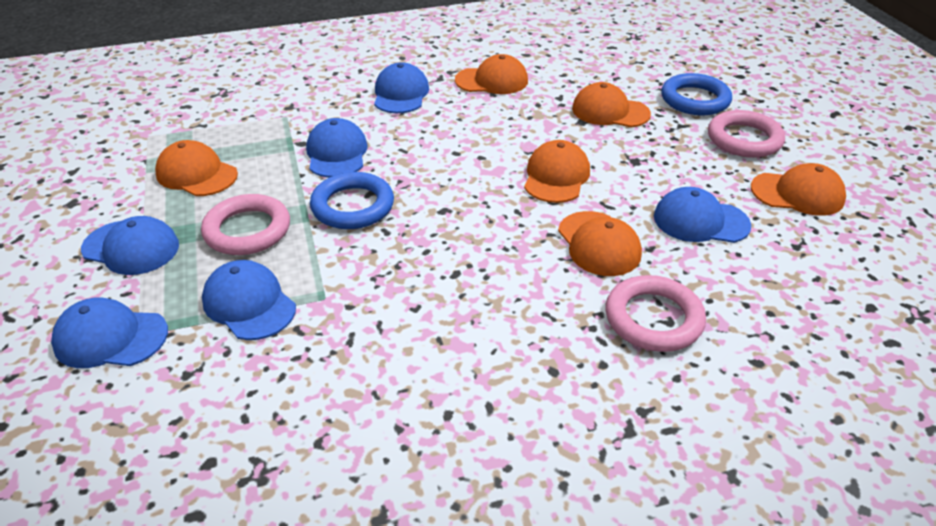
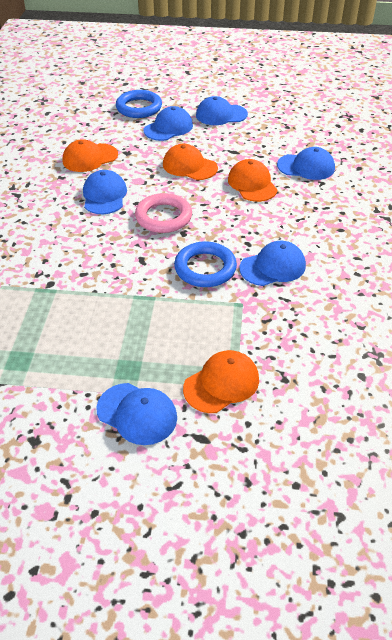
orange cap: 6 -> 4
pink ring: 3 -> 1

